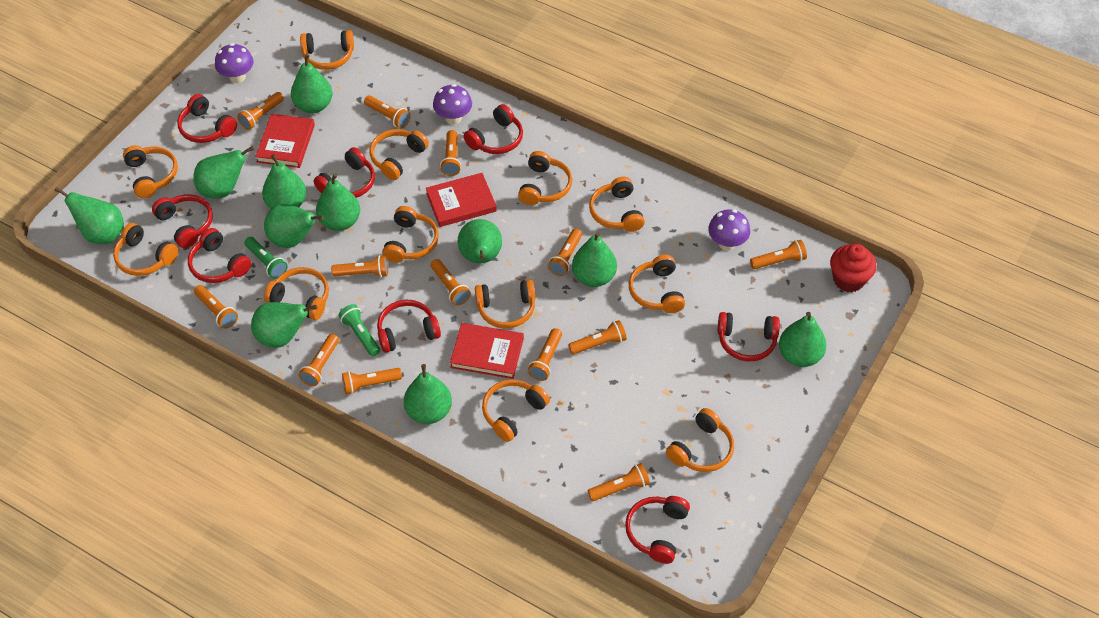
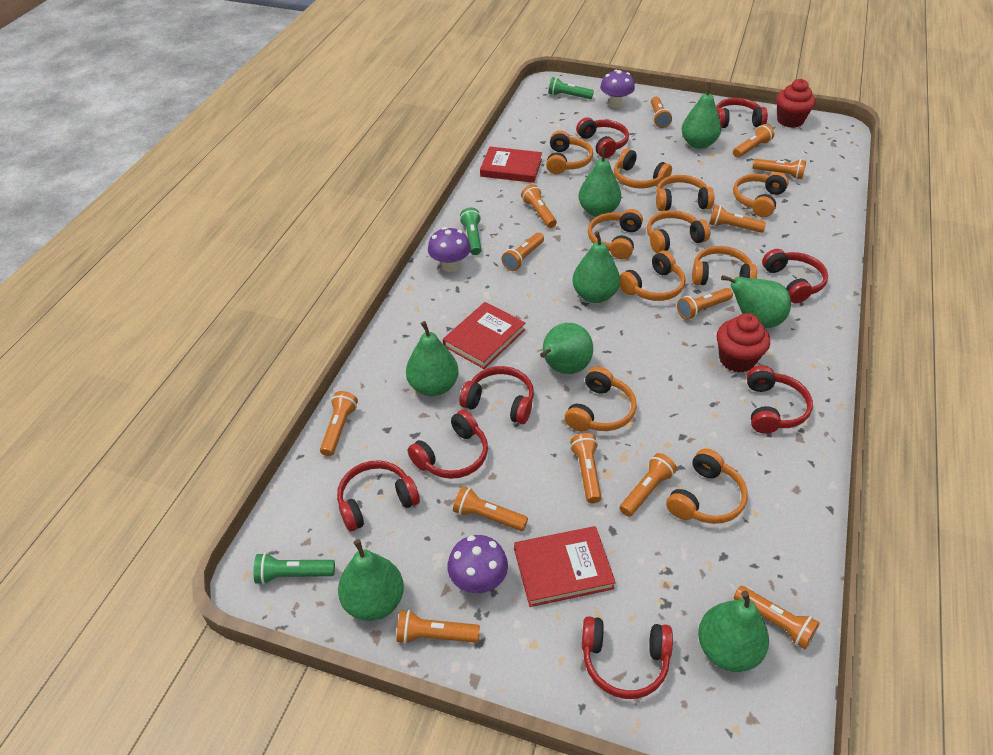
green flashlight: 2 -> 3
green pear: 11 -> 8
orange headphones: 12 -> 10
red cupcake: 1 -> 2

